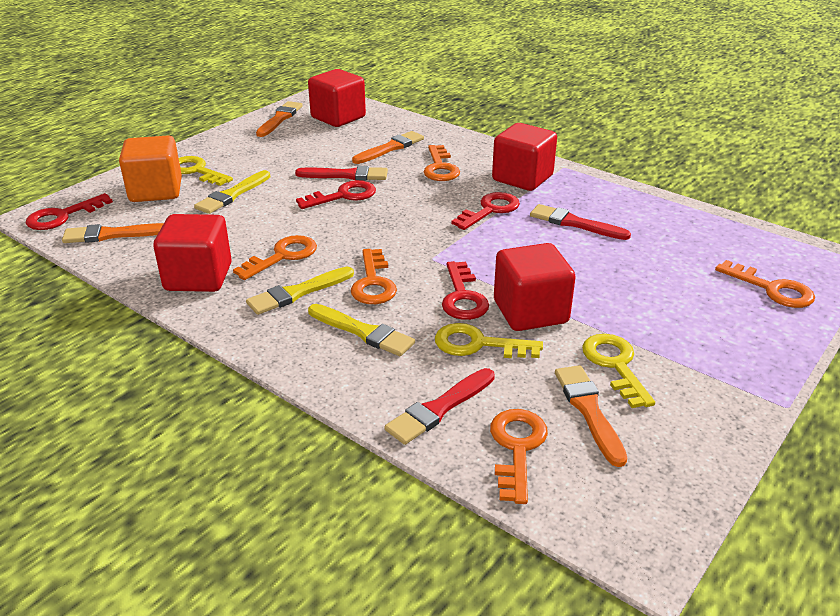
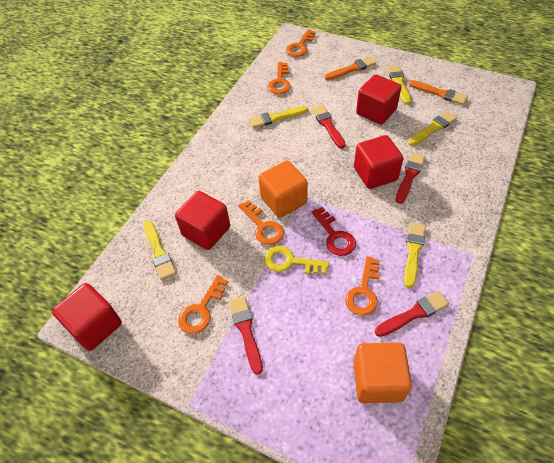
orange brush: 4 -> 2
orange cube: 1 -> 2
red brush: 3 -> 4
red key: 4 -> 1
yellow brush: 3 -> 5
yellow key: 3 -> 1

